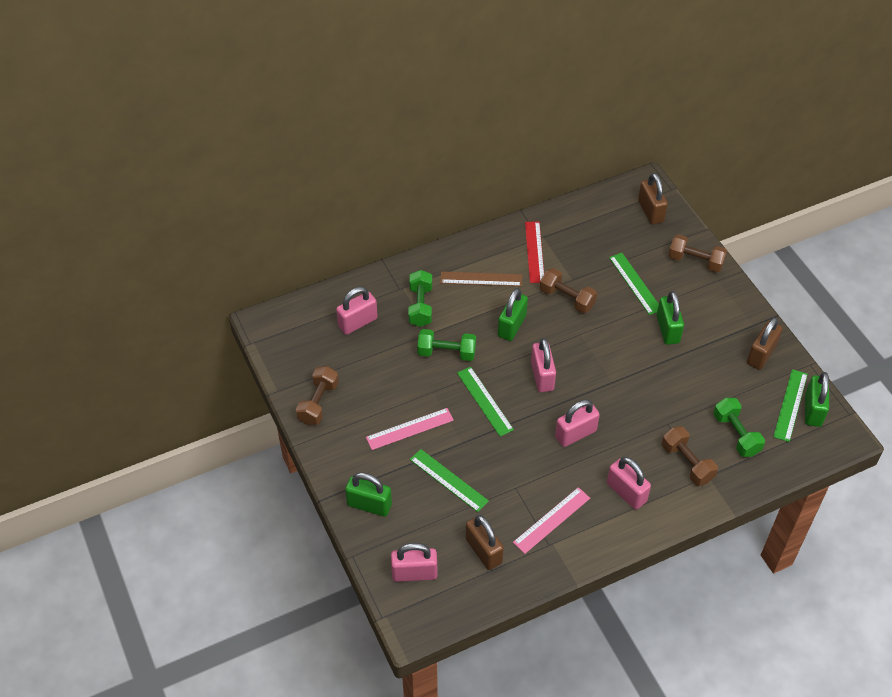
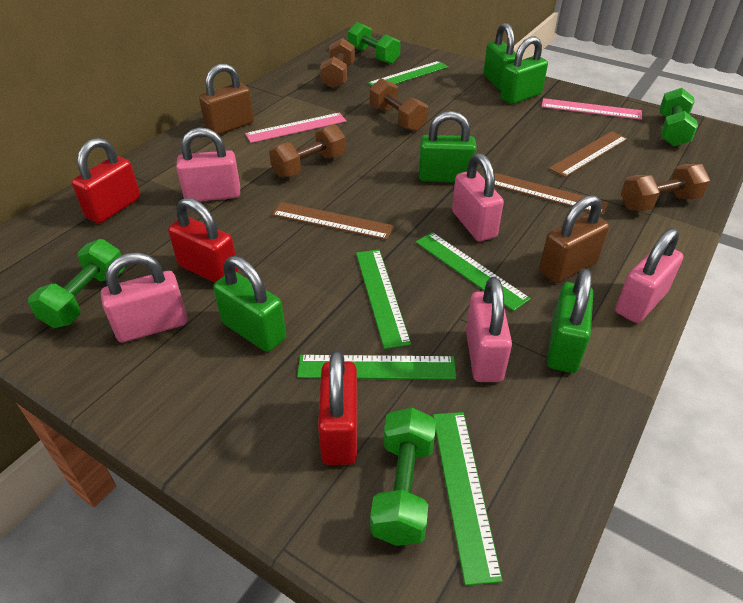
brown padlock: 3 -> 2
brown ruler: 1 -> 3
green dumbbell: 3 -> 4
green padlock: 4 -> 5
green ruler: 4 -> 5
red padlock: 0 -> 3
red ruler: 1 -> 0

